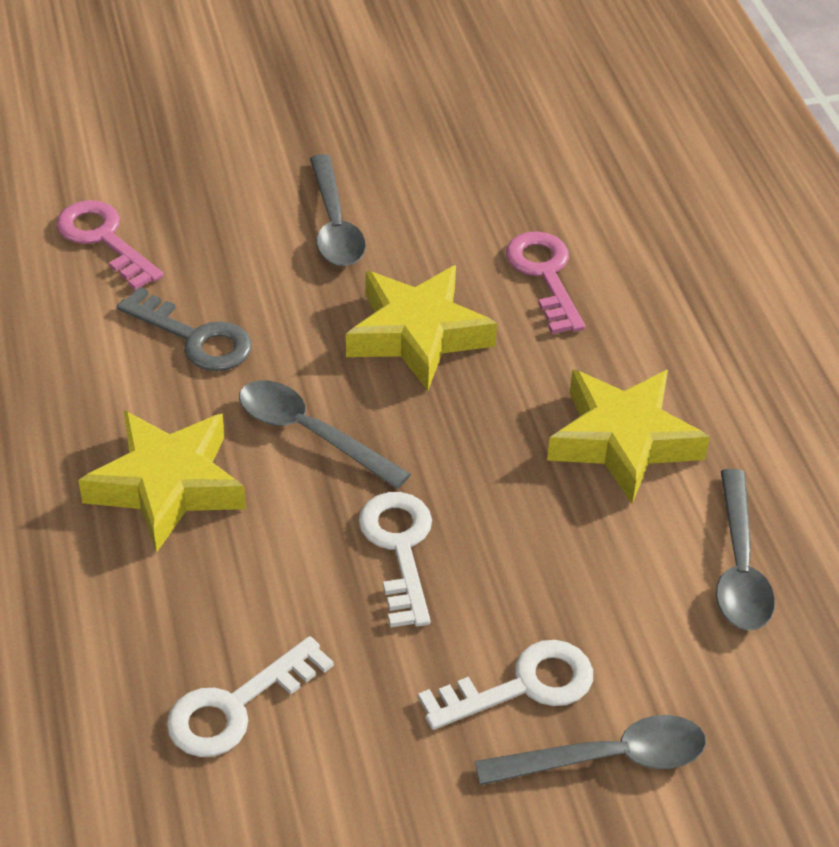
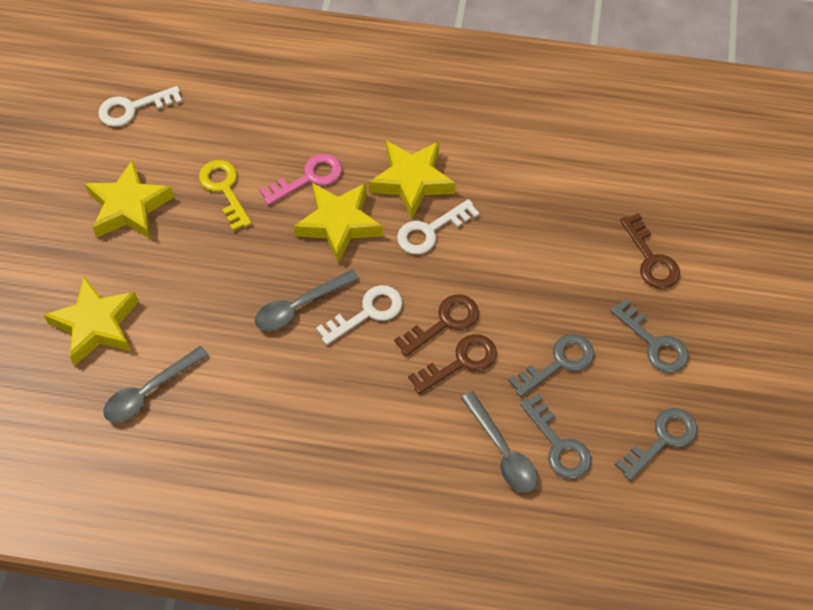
brown key: 0 -> 3
grey key: 1 -> 4
grey spoon: 4 -> 3
pink key: 2 -> 1
yellow key: 0 -> 1
yellow star: 3 -> 4

